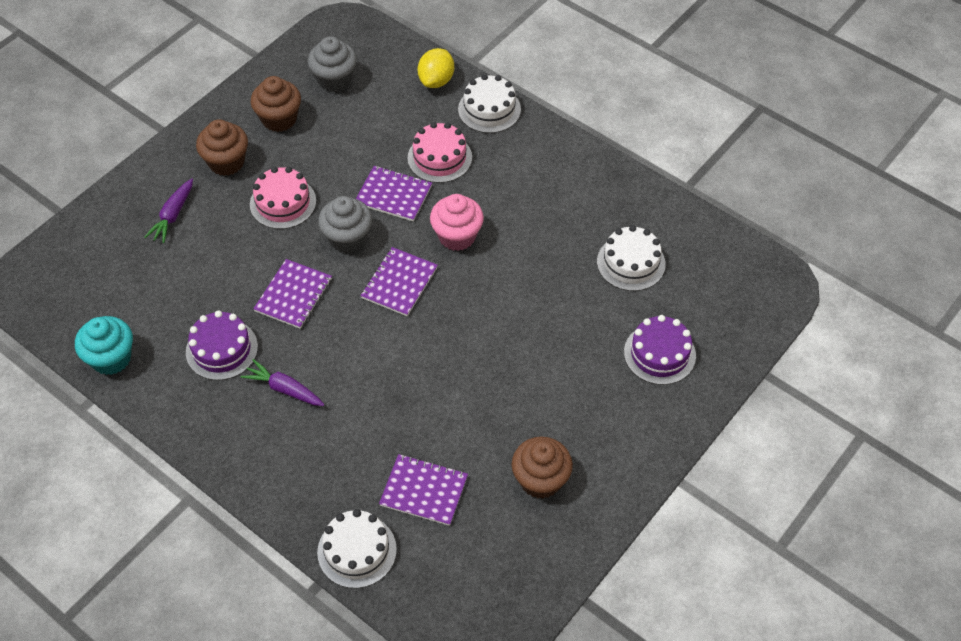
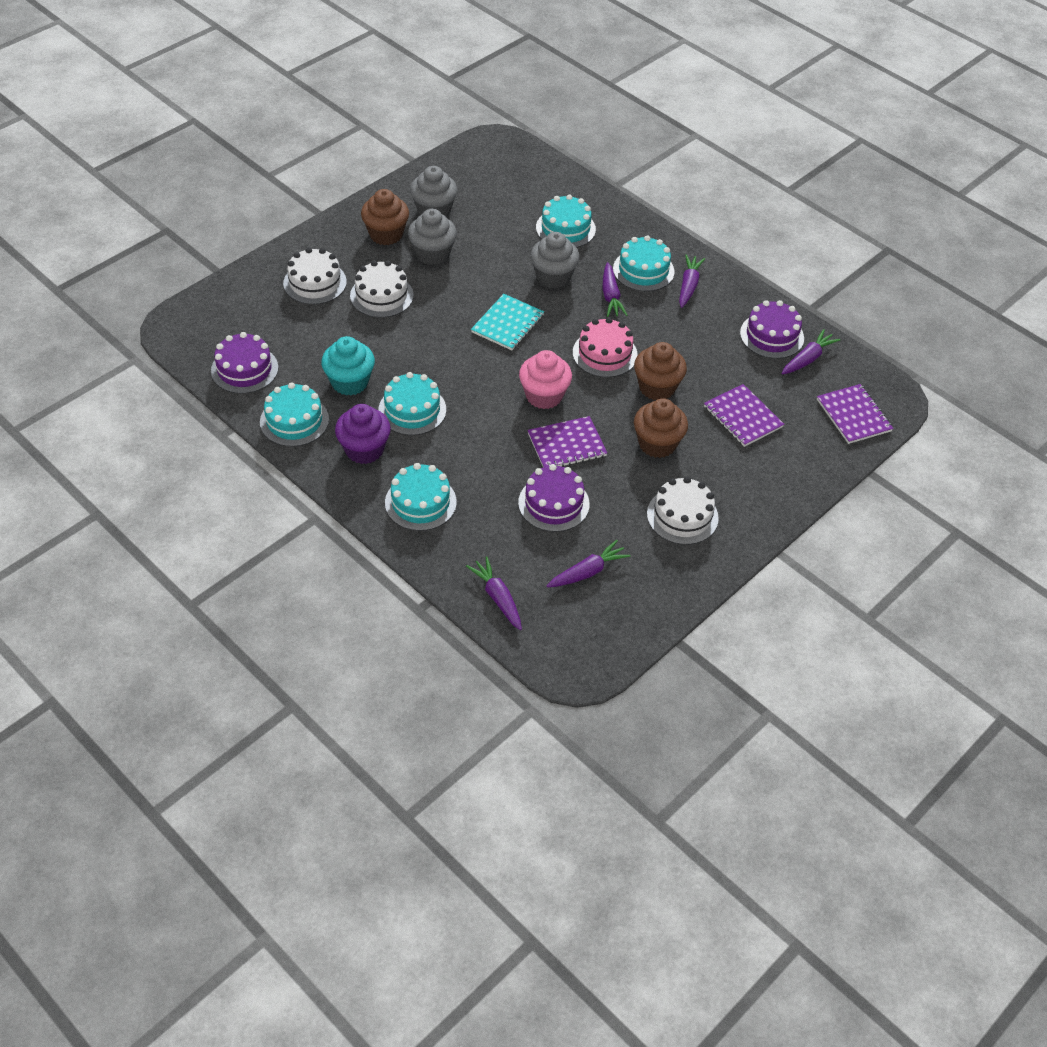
grey cupcake: 2 -> 3
pink cake: 2 -> 1
purple cake: 2 -> 3
purple carrot: 2 -> 5
purple cupcake: 0 -> 1
purple notebook: 4 -> 3
turquoise cake: 0 -> 5
turquoise notebook: 0 -> 1
yellow lemon: 1 -> 0

